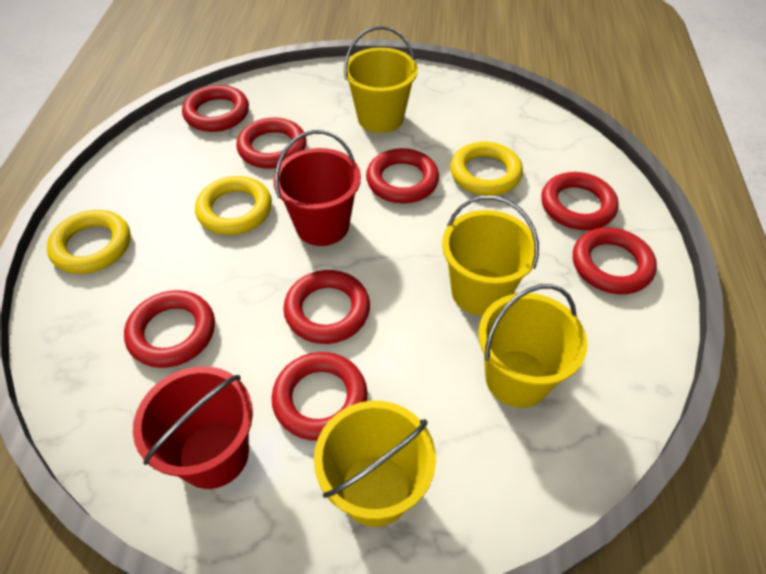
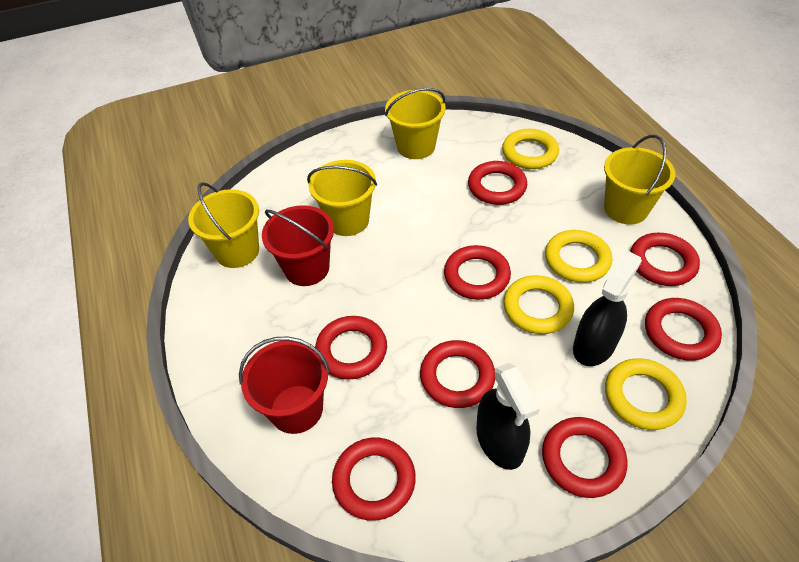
black spray bottle: 0 -> 2
yellow ring: 3 -> 4

